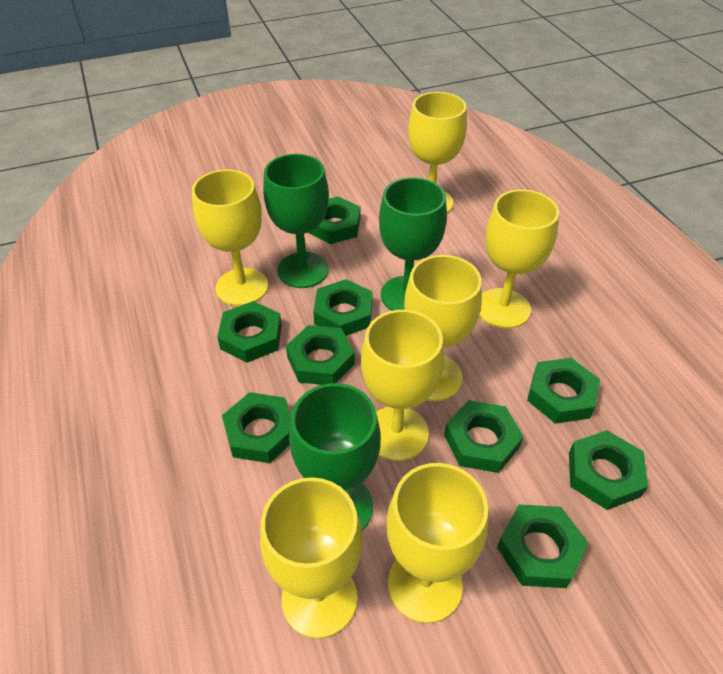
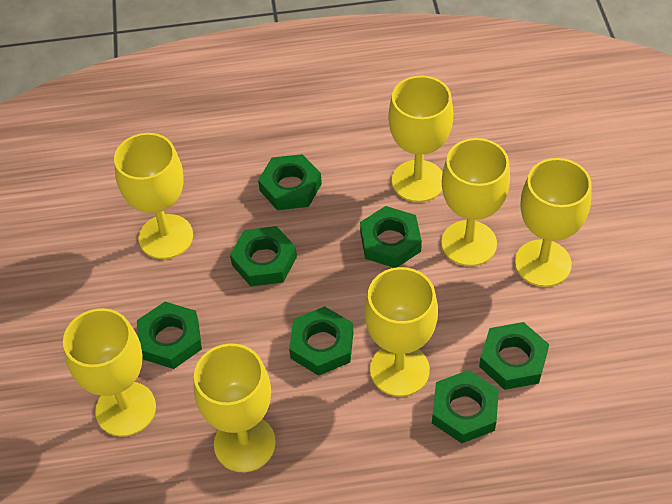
green goblet: 3 -> 0
green nut: 9 -> 7

